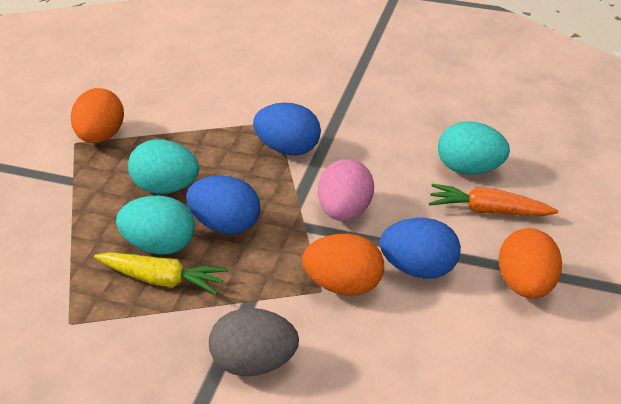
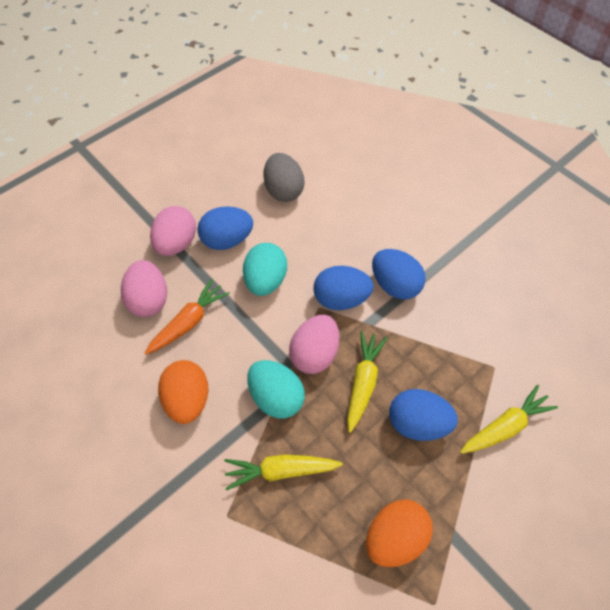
blue egg: 3 -> 4
orange egg: 3 -> 2
pink egg: 1 -> 3
turquoise egg: 3 -> 2
yellow carrot: 1 -> 3

